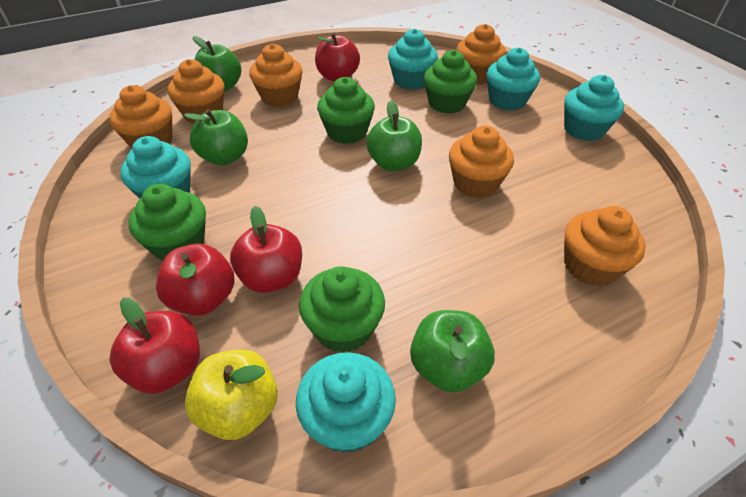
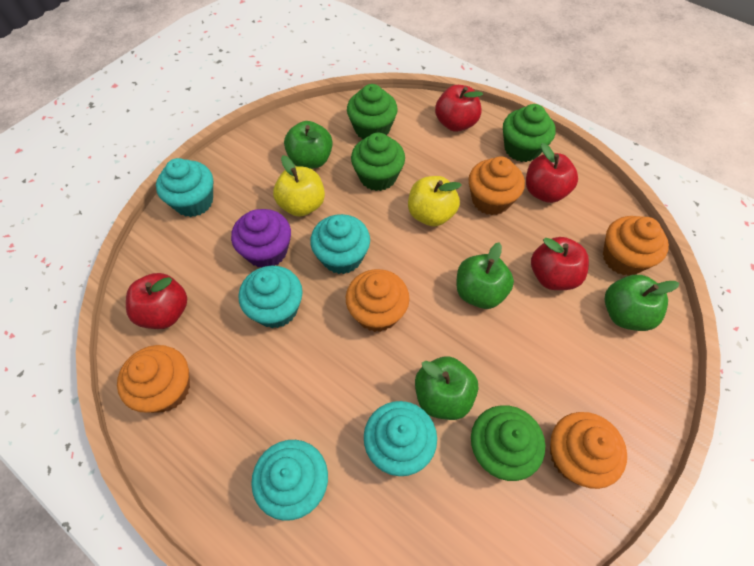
orange cupcake: 6 -> 5
purple cupcake: 0 -> 1
yellow apple: 1 -> 2

